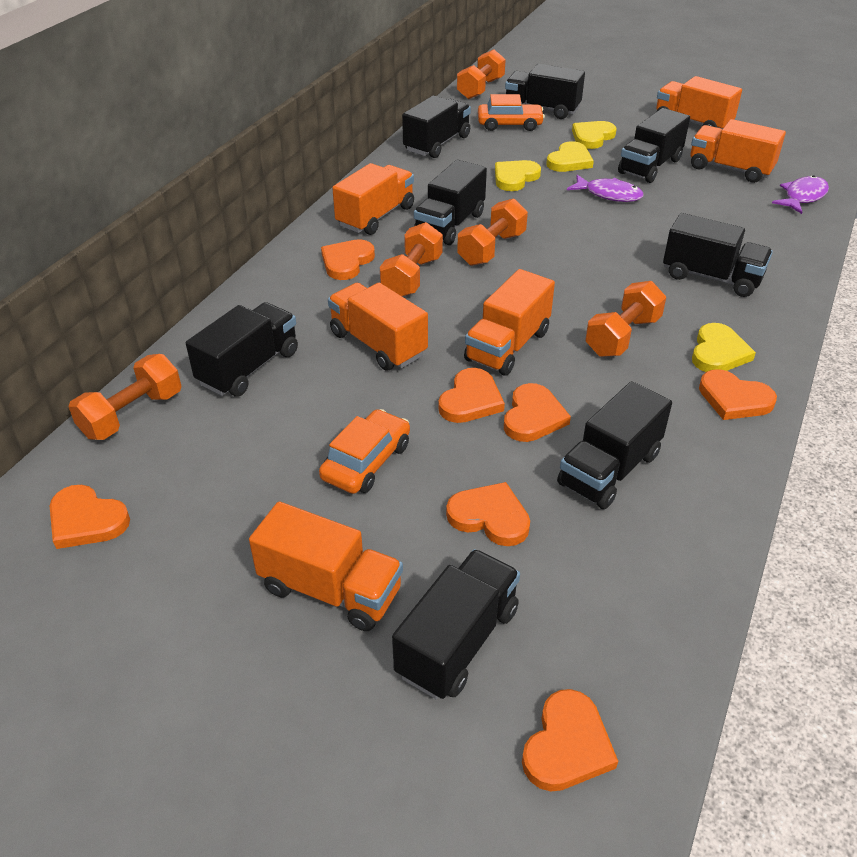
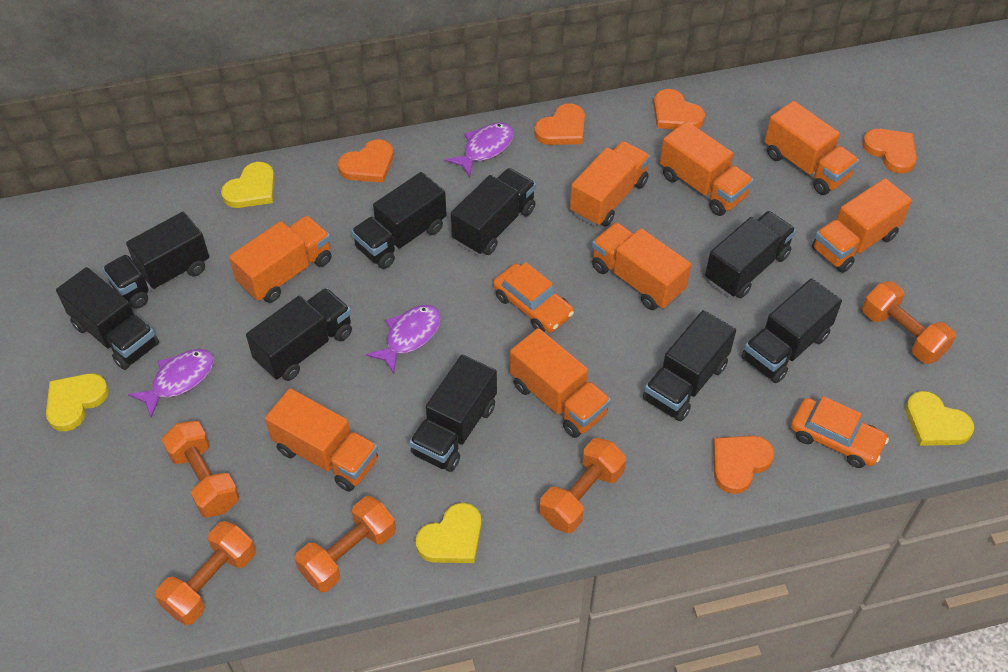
black truck: 8 -> 9
orange heart: 7 -> 5
orange truck: 6 -> 8
purple fish: 2 -> 3

